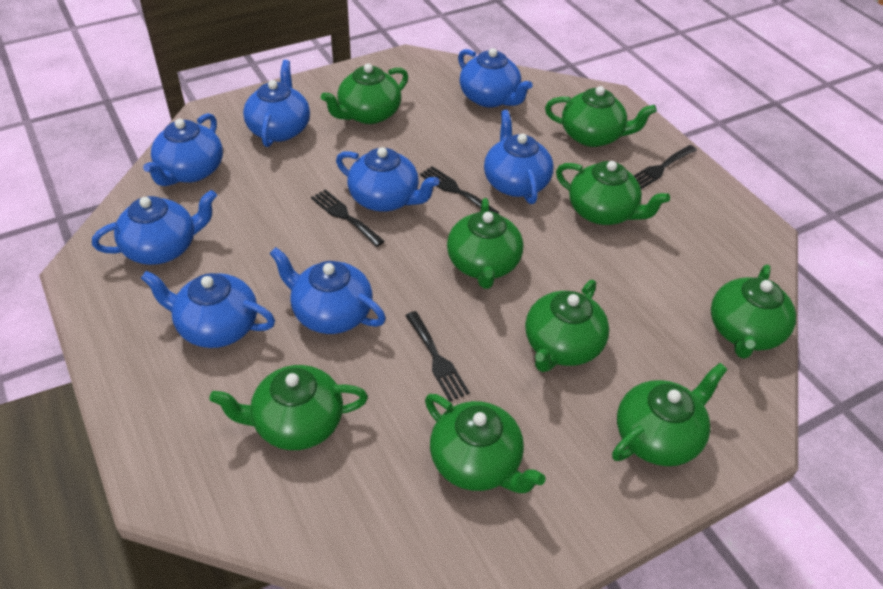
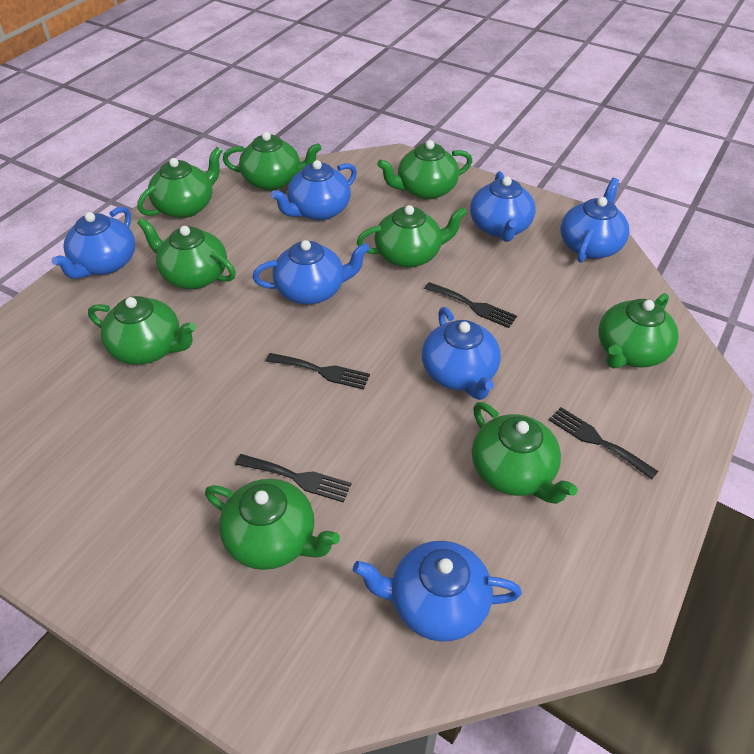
blue teapot: 8 -> 7

